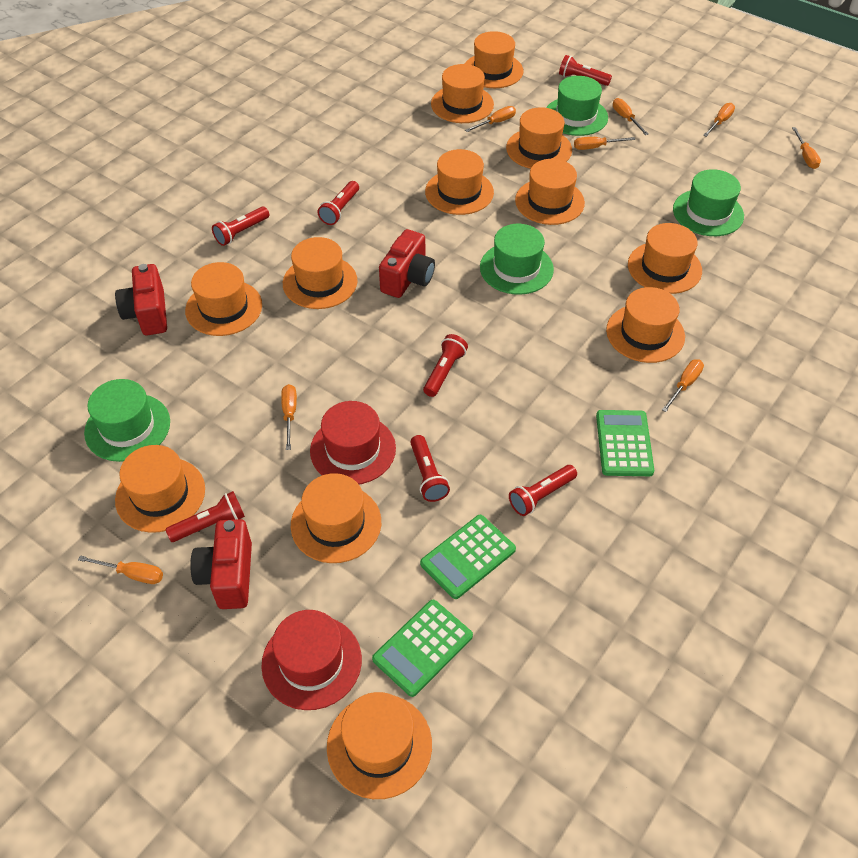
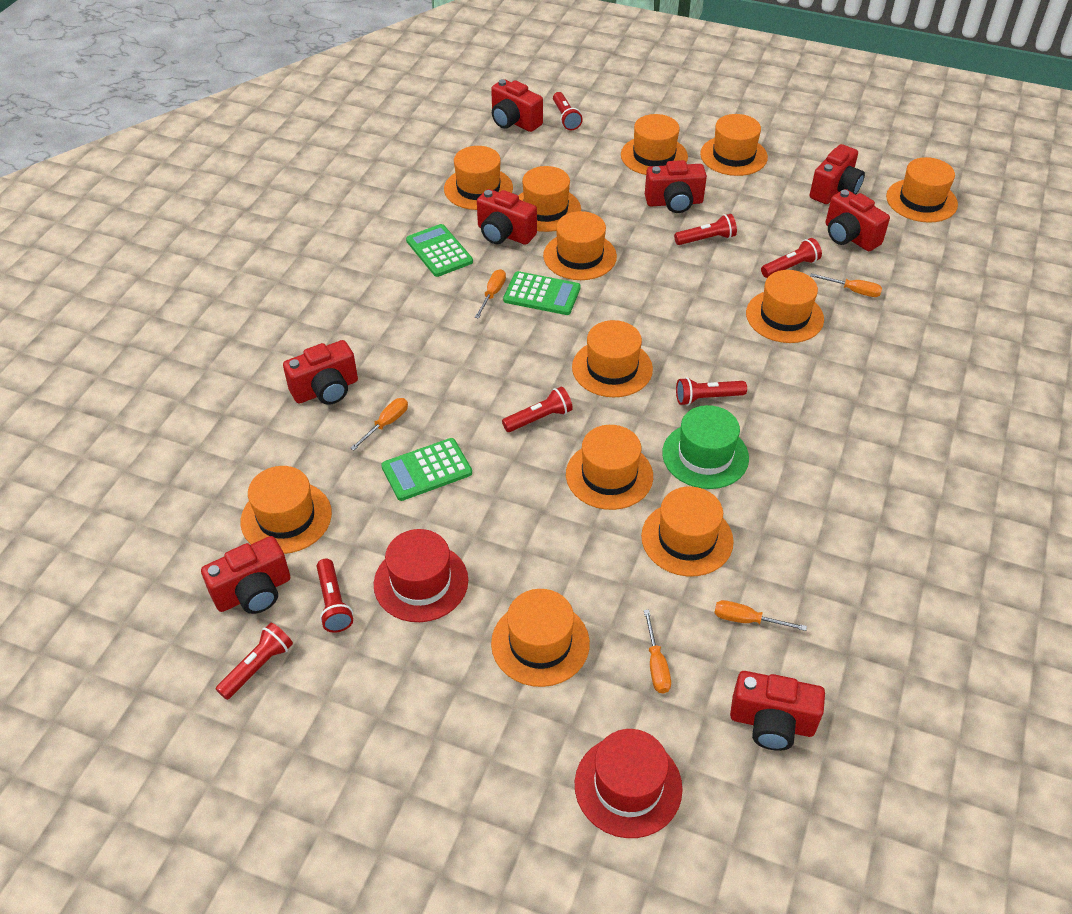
green hat: 4 -> 1
orange screwdriver: 8 -> 5
red camera: 3 -> 8

